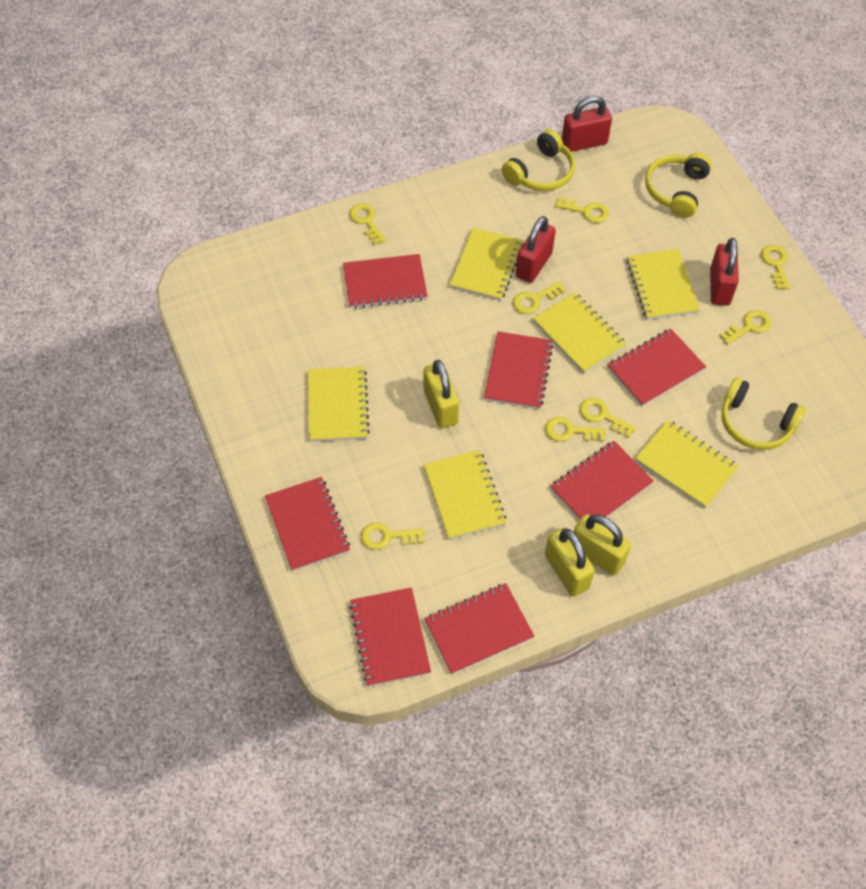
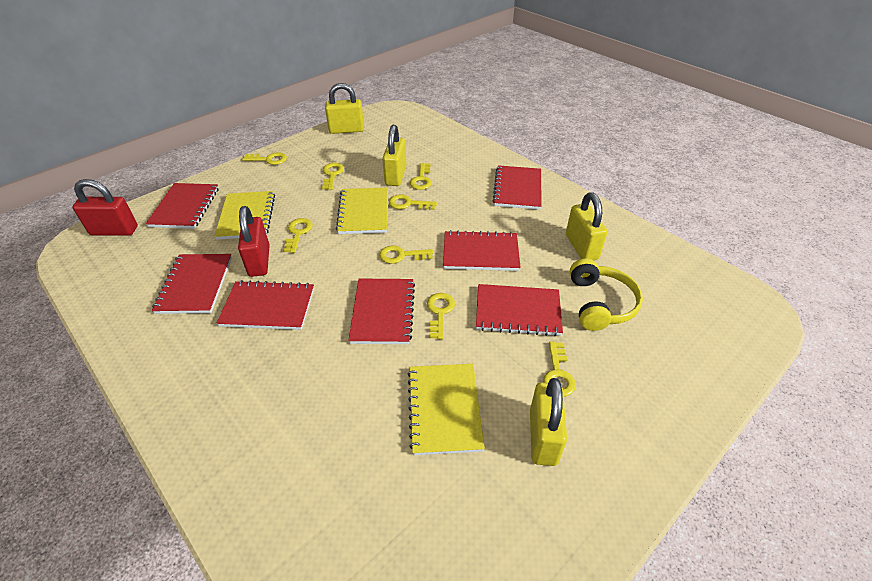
red padlock: 3 -> 2
yellow headphones: 3 -> 1
yellow notebook: 6 -> 3
yellow padlock: 3 -> 4

